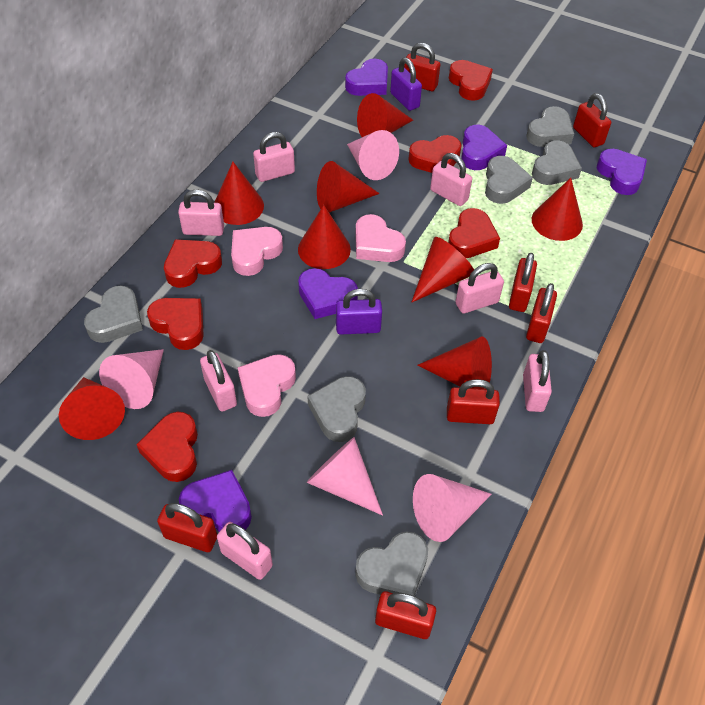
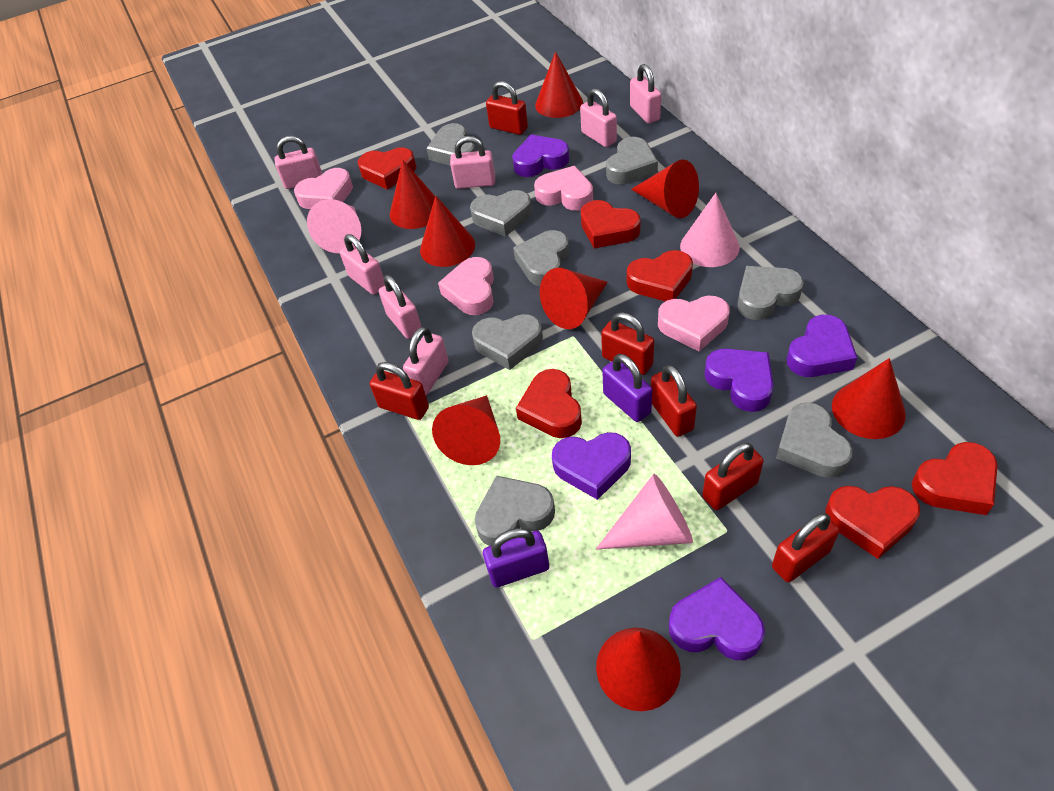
grey heart: 6 -> 8
pink cone: 4 -> 3
pink heart: 3 -> 4
red padlock: 7 -> 6

